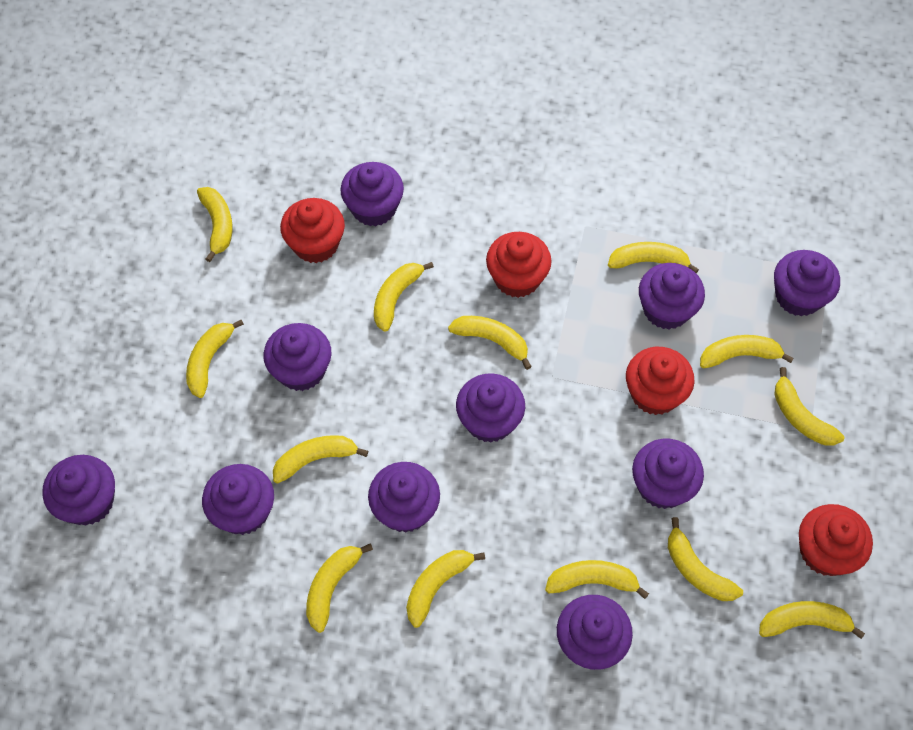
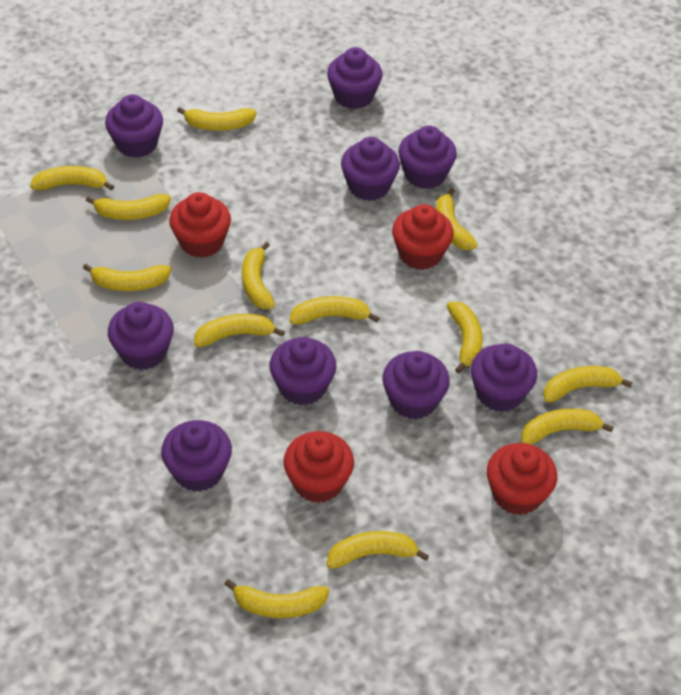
purple cupcake: 10 -> 9

